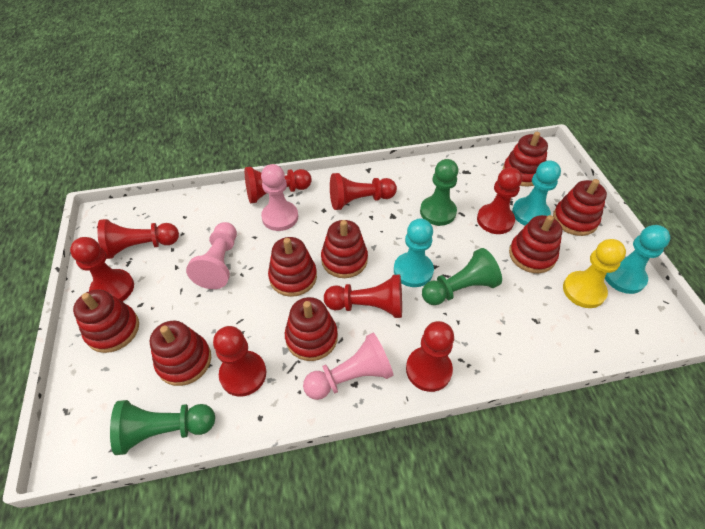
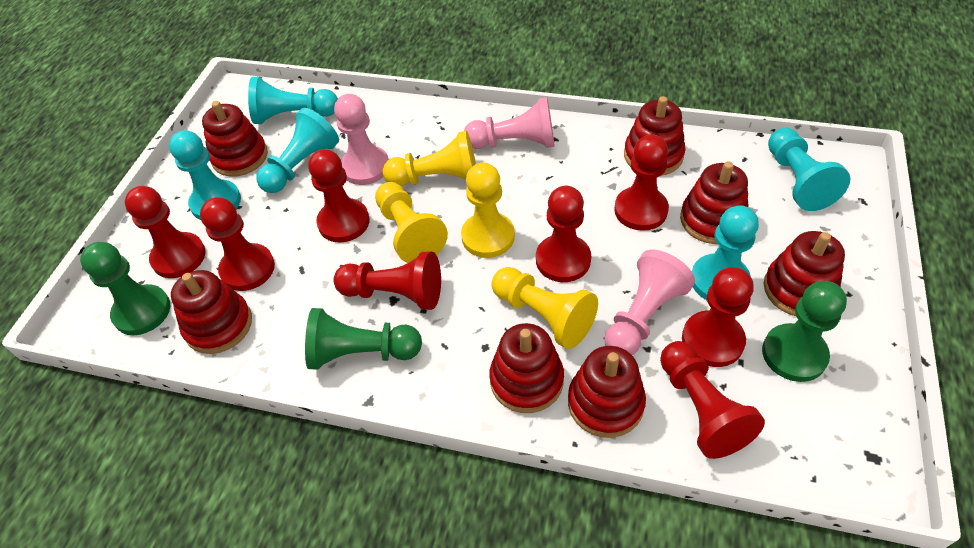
red stacking toy: 8 -> 7
turquoise pawn: 3 -> 5
yellow pawn: 1 -> 4

